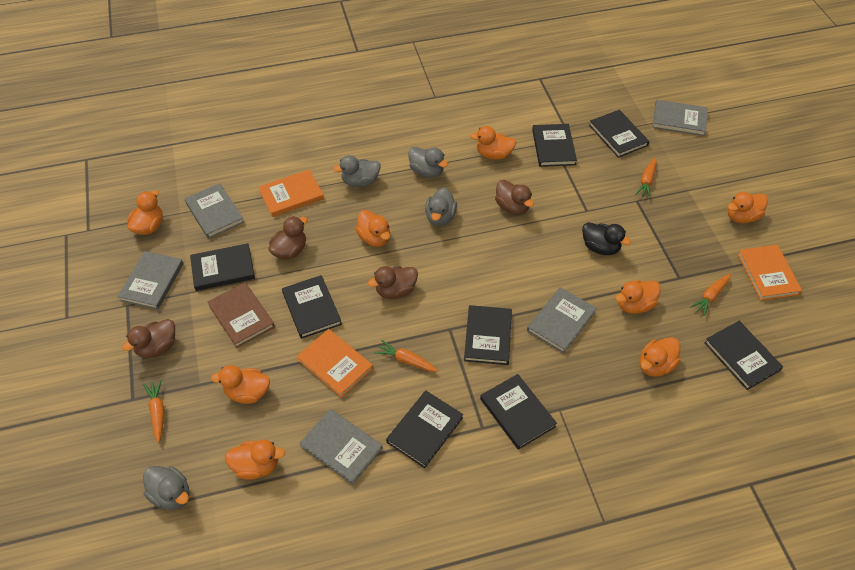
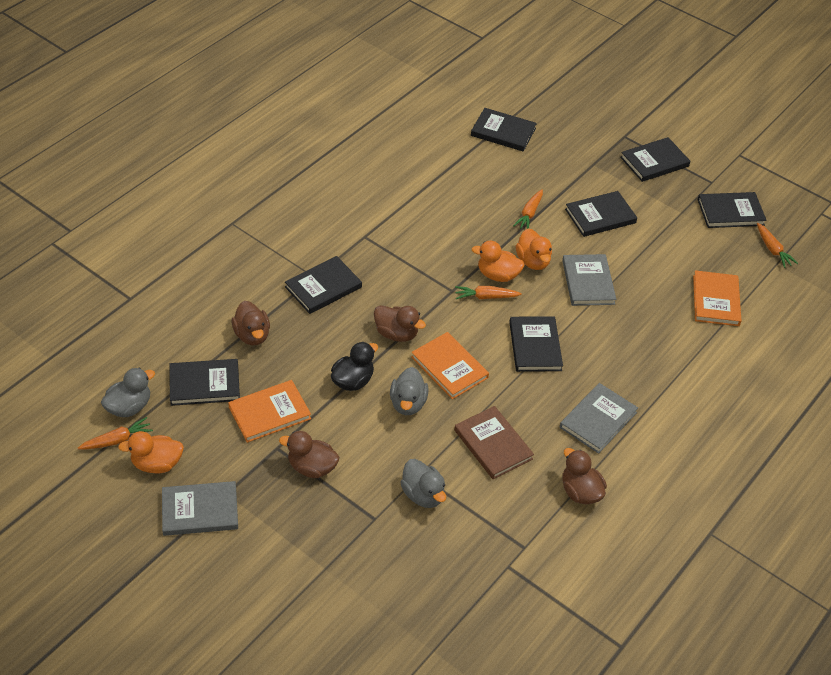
black book: 8 -> 7
grey book: 5 -> 3
grey duck: 4 -> 3
orange duck: 8 -> 3

